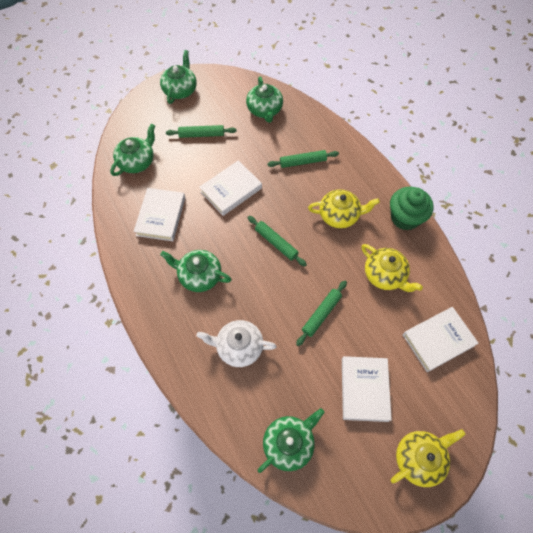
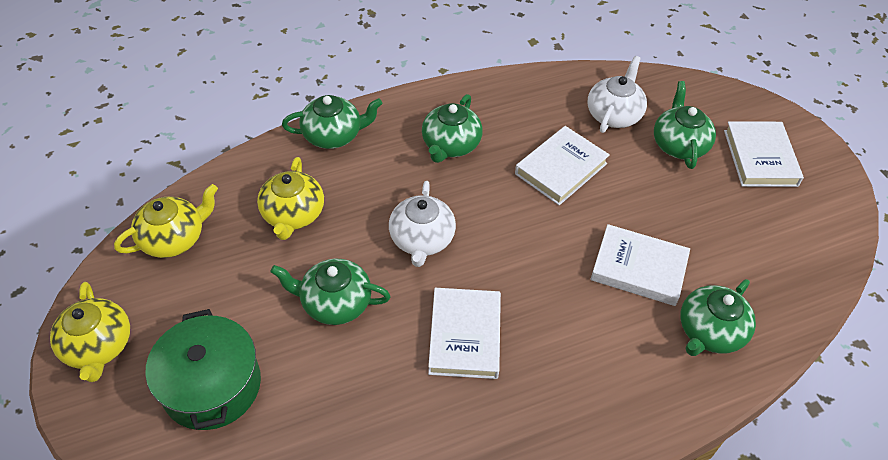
green cupcake: 1 -> 0
green pot: 0 -> 1
green rolling pin: 4 -> 0
white teapot: 1 -> 2

